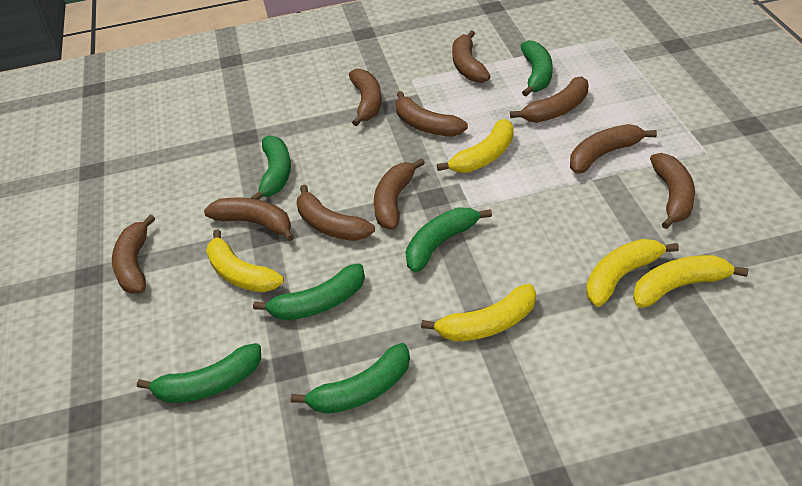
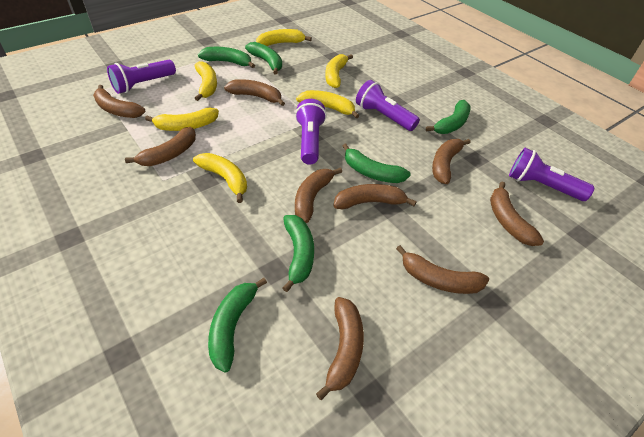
brown banana: 10 -> 9
purple flashlight: 0 -> 4
yellow banana: 5 -> 6

